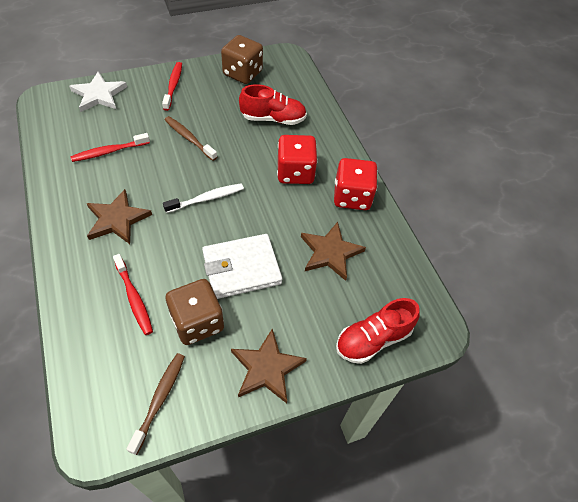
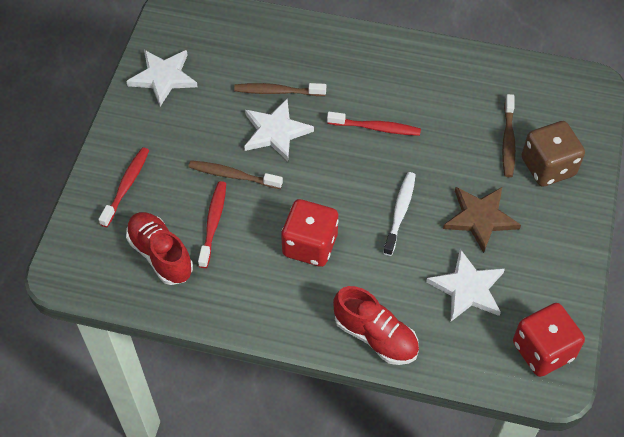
brown dice: 2 -> 1
brown star: 3 -> 1
brown toothbrush: 2 -> 3
white star: 1 -> 3
white wallet: 1 -> 0

